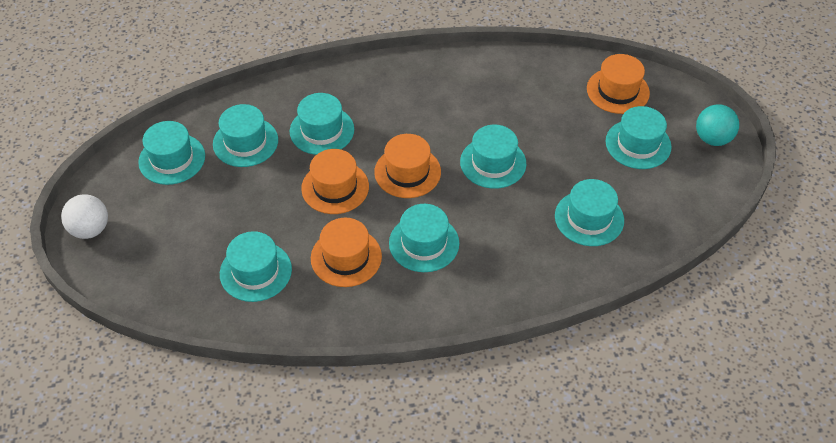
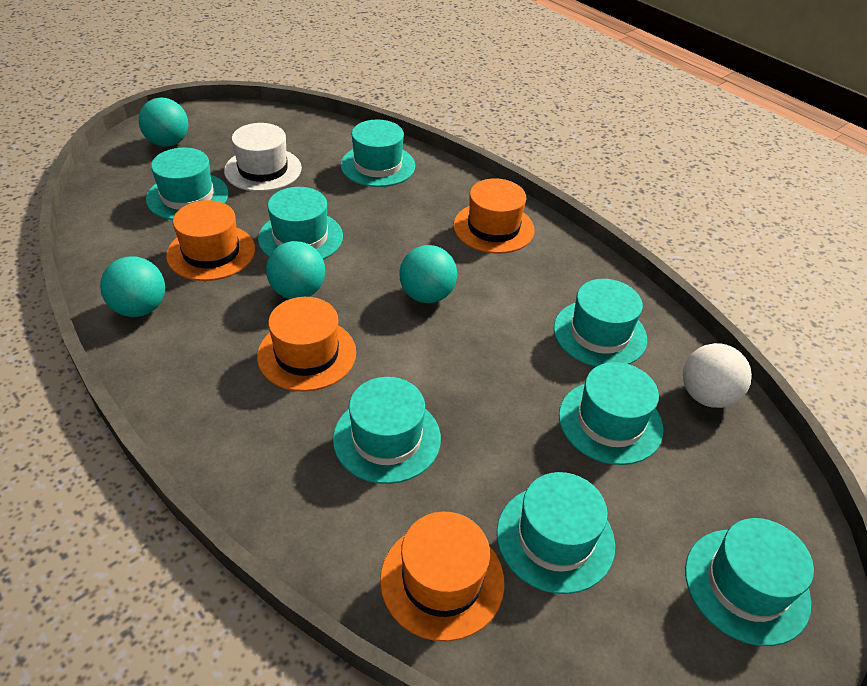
turquoise ball: 1 -> 4
white hat: 0 -> 1

